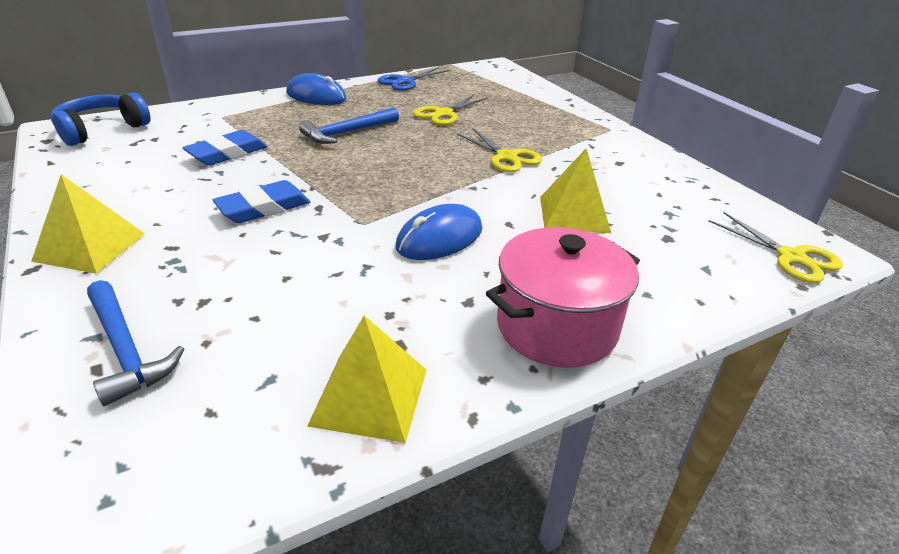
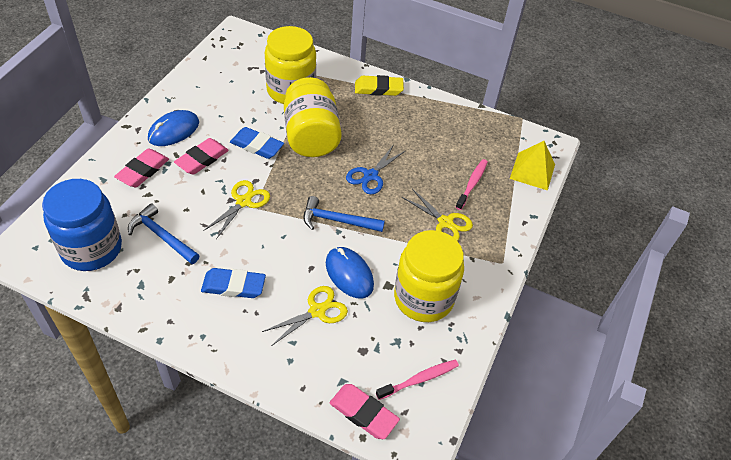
blue headphones: 1 -> 0
blue jar: 0 -> 1
pink eraser: 0 -> 3
pink pot: 1 -> 0
pink toothbrush: 0 -> 2
yellow eraser: 0 -> 1
yellow jar: 0 -> 3
yellow pyramid: 3 -> 1

